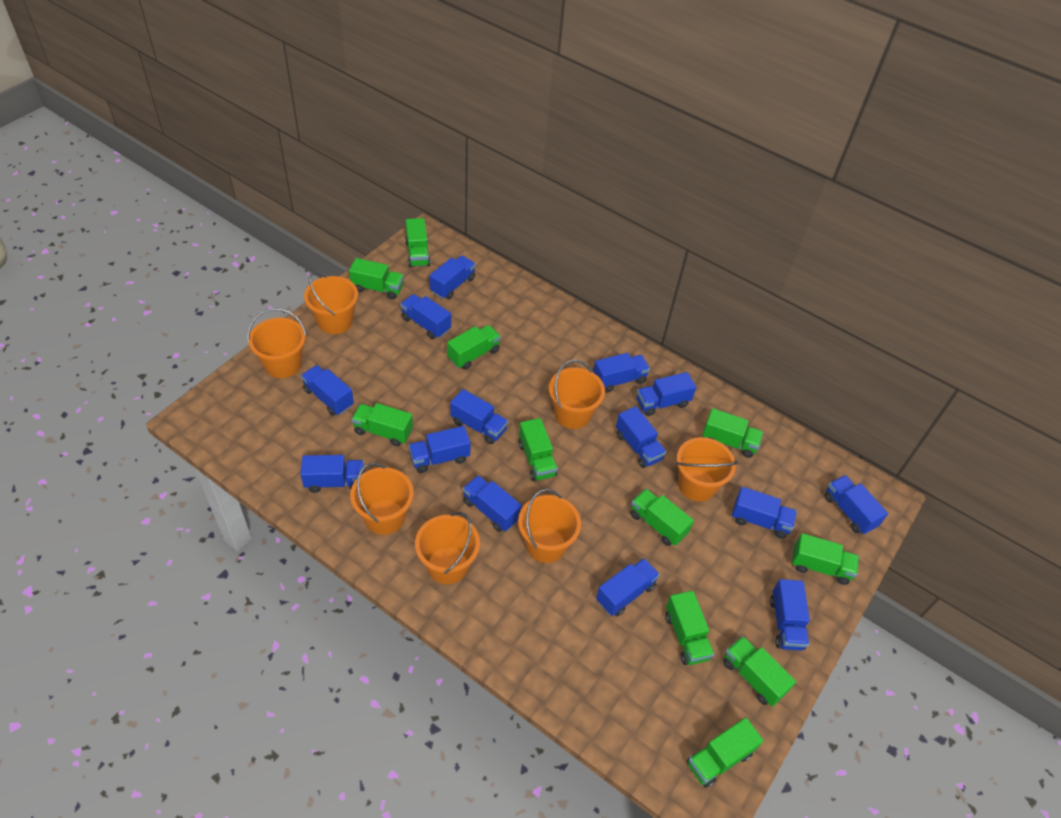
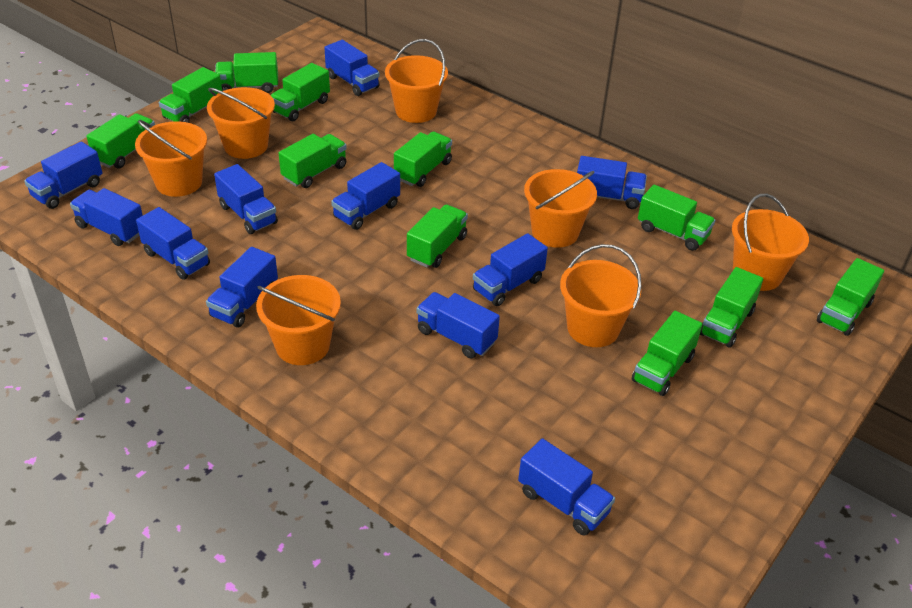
blue truck: 14 -> 11

